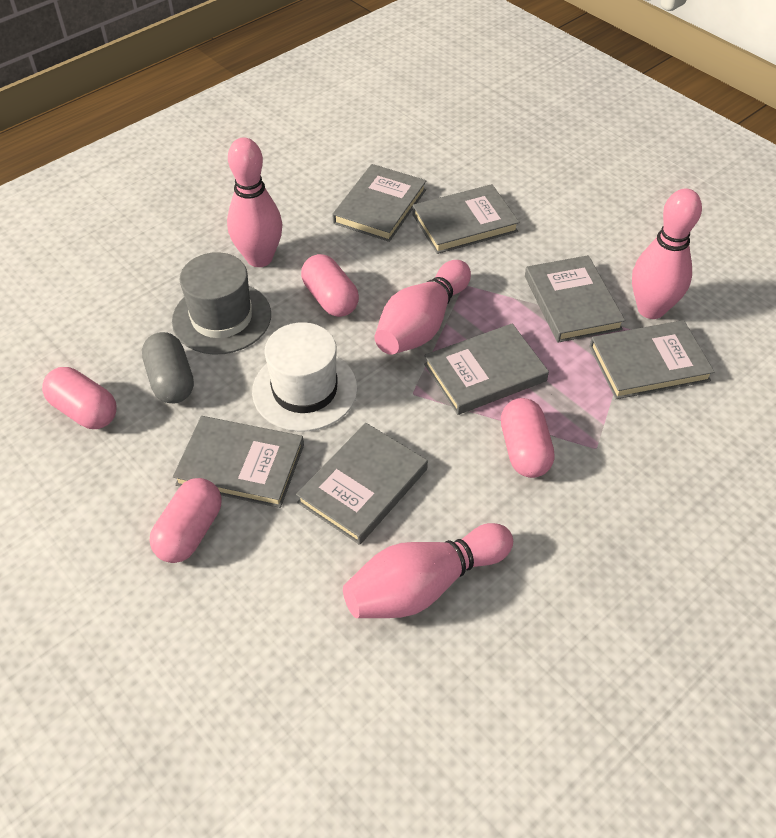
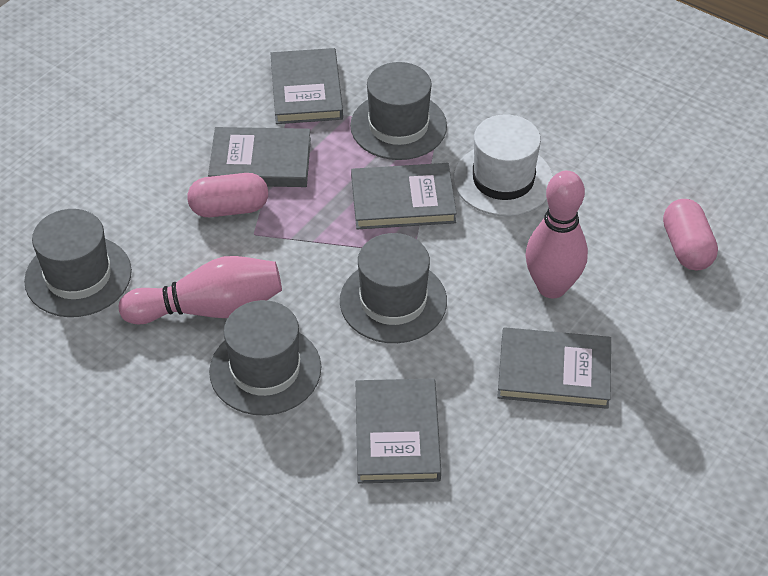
grey book: 7 -> 5
grey capsule: 1 -> 0
grey hat: 1 -> 4
pink bowling pin: 4 -> 2
pink capsule: 4 -> 2

